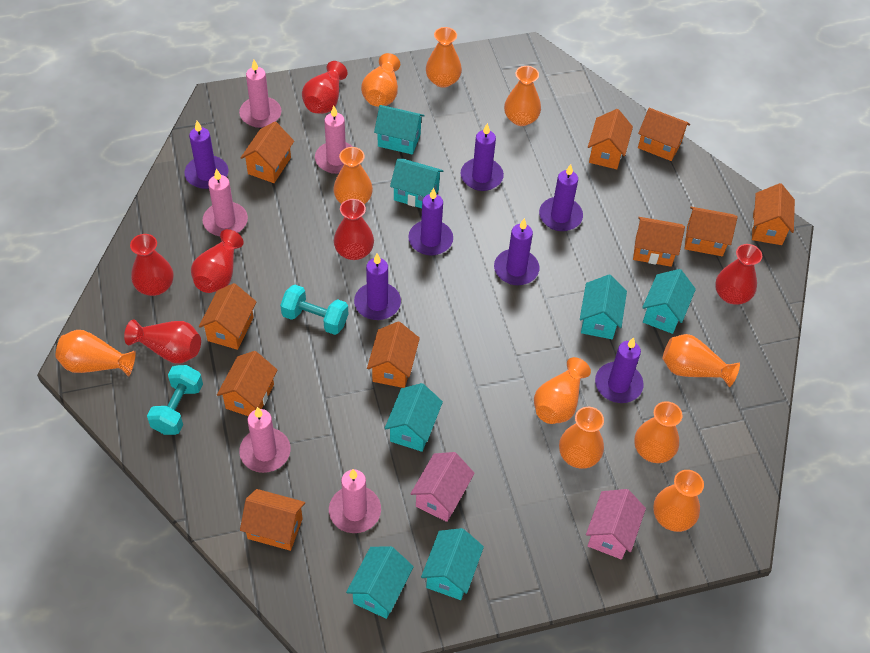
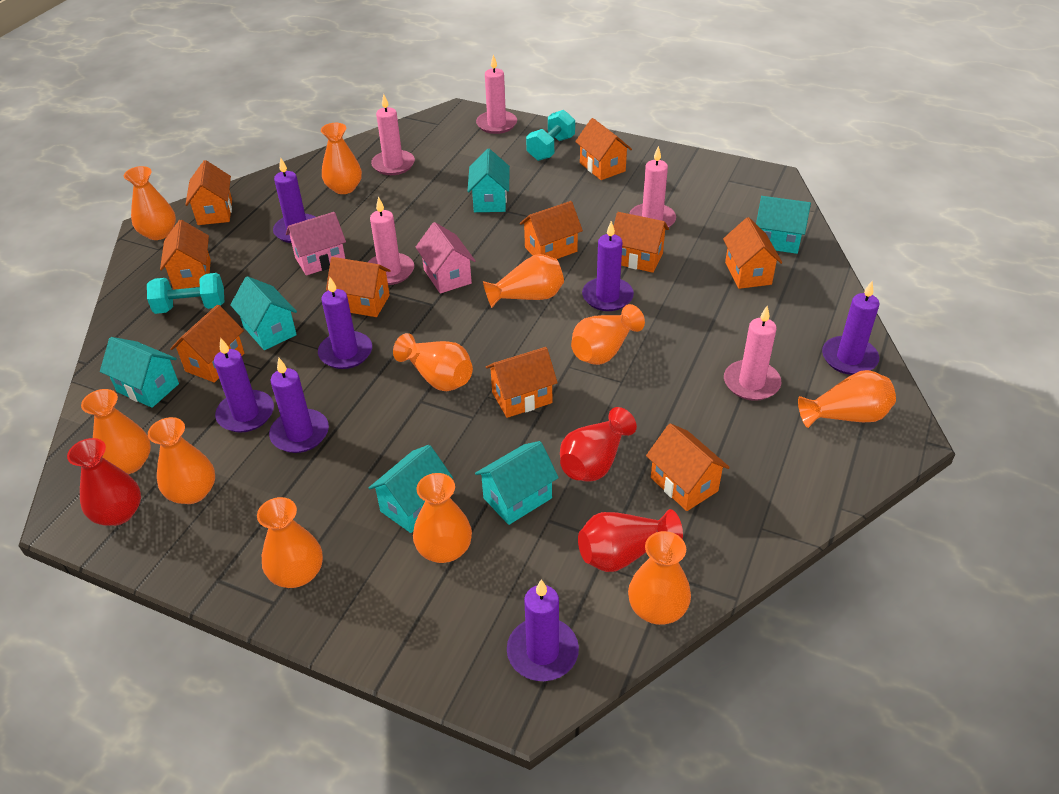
orange vase: 10 -> 11
red vase: 6 -> 3
turquoise house: 7 -> 6

